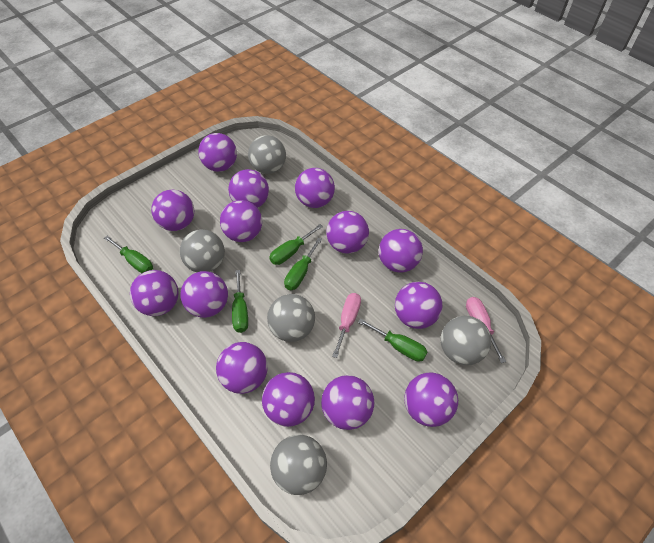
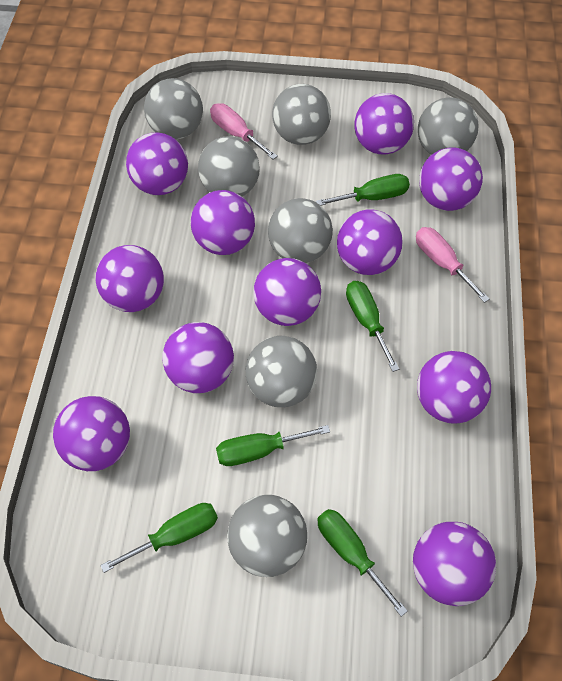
grey ball: 5 -> 7
purple ball: 14 -> 11

